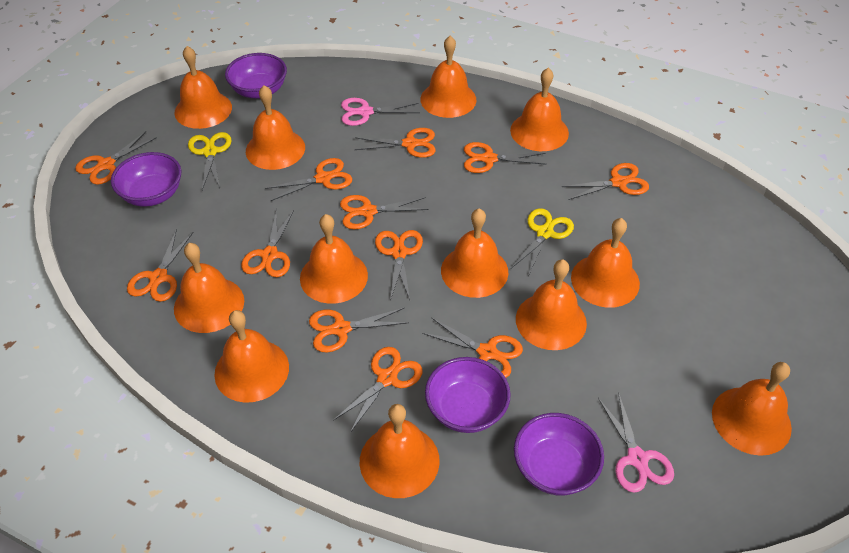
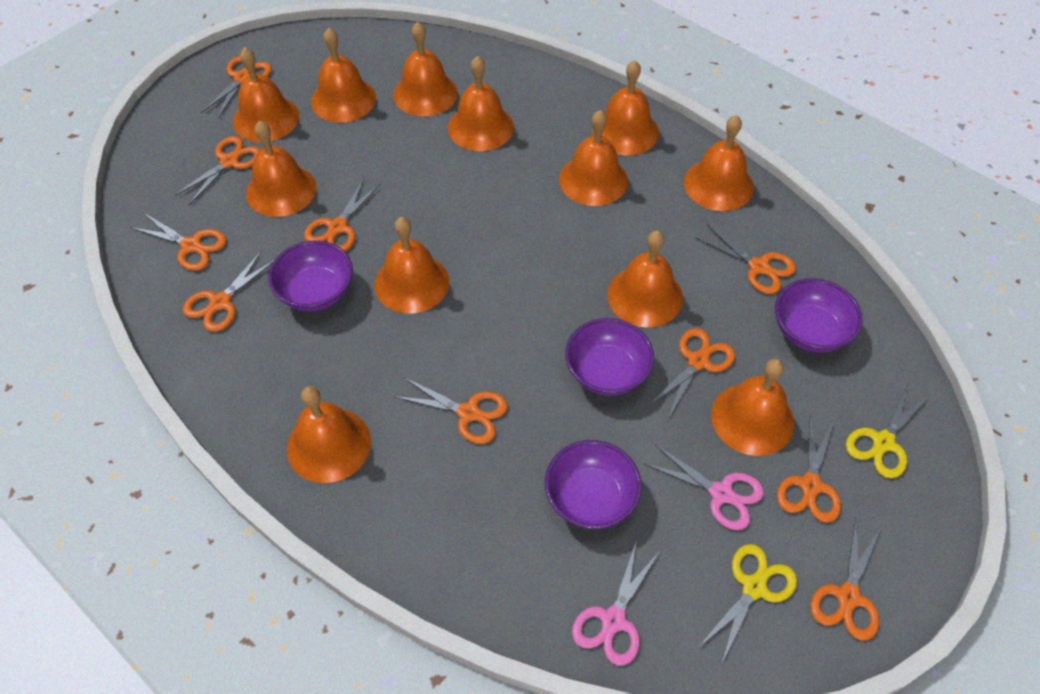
orange scissors: 12 -> 10

